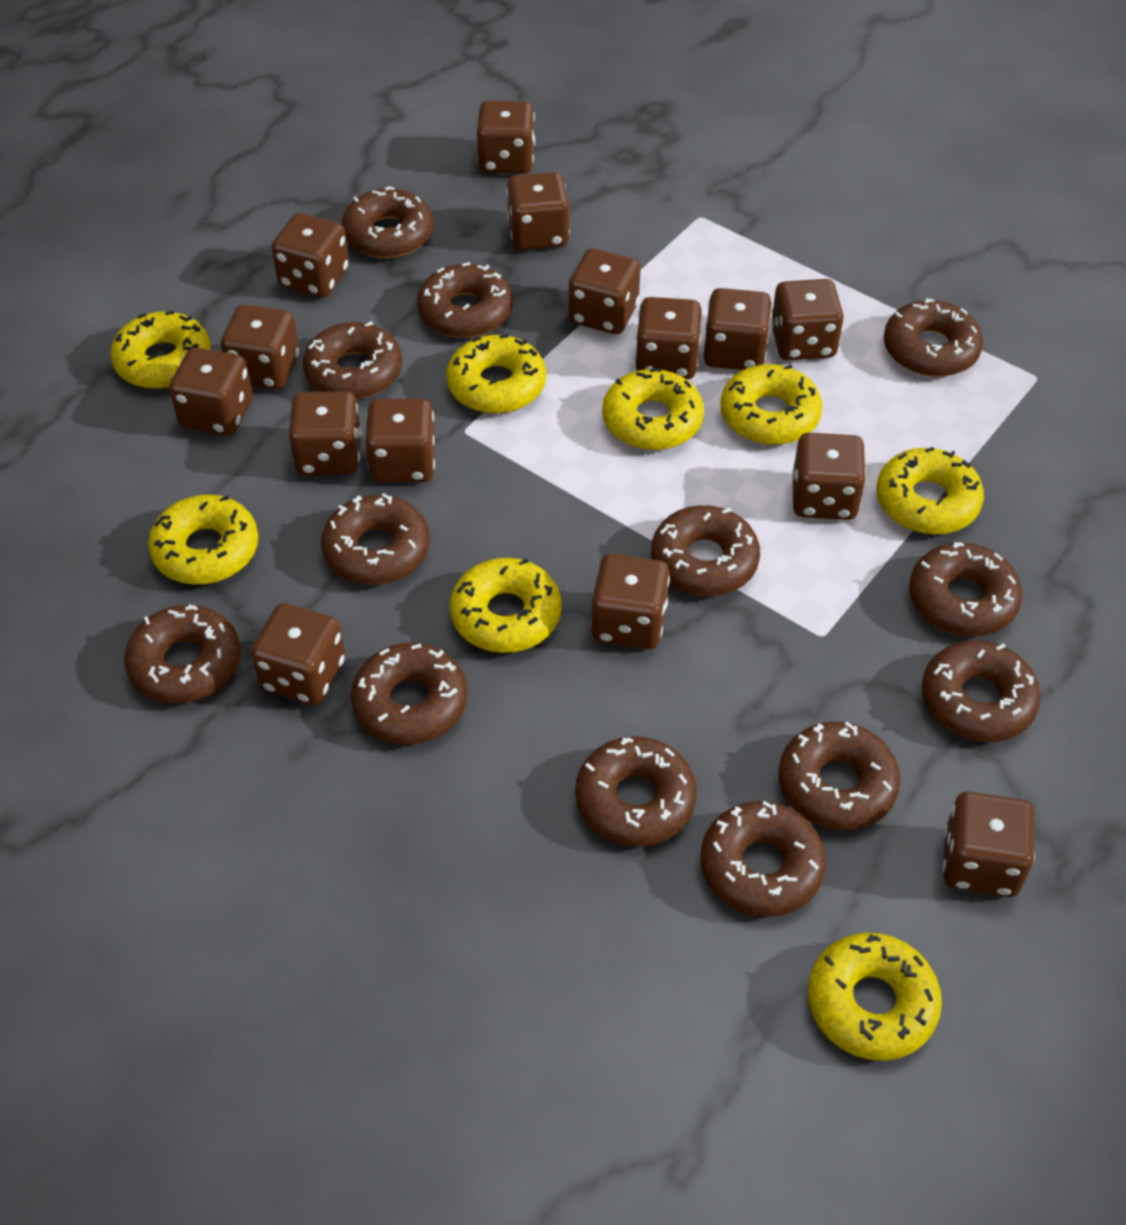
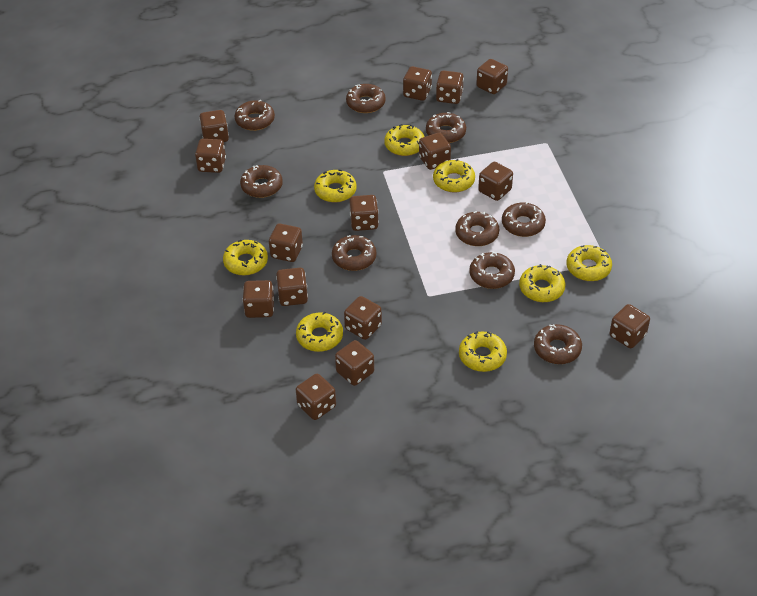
brown donut: 13 -> 9

